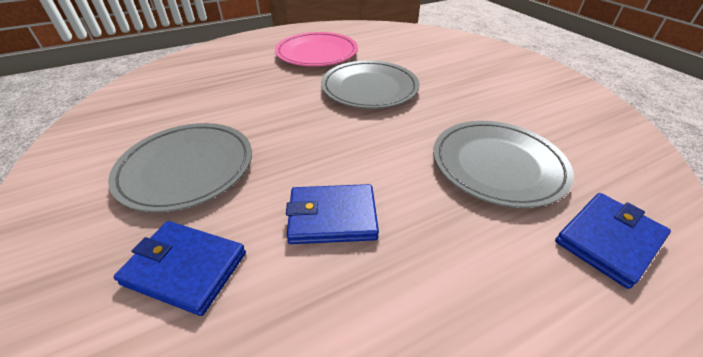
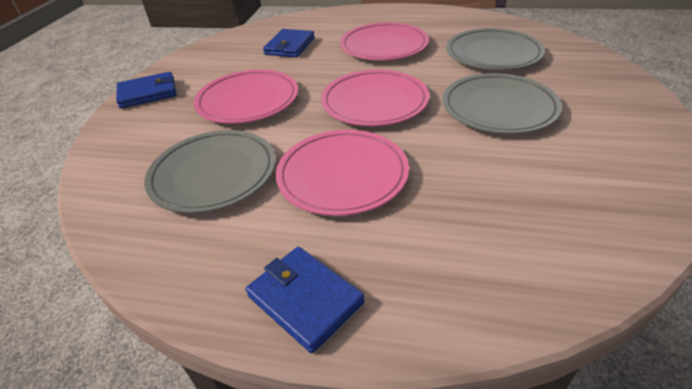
pink plate: 1 -> 4

